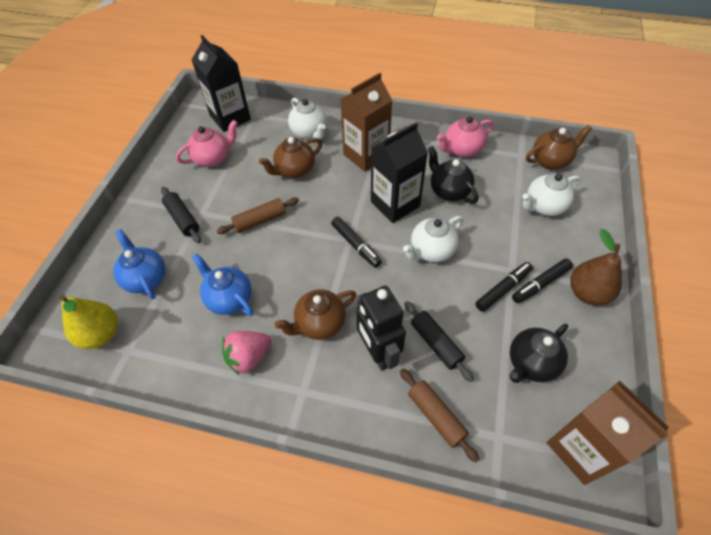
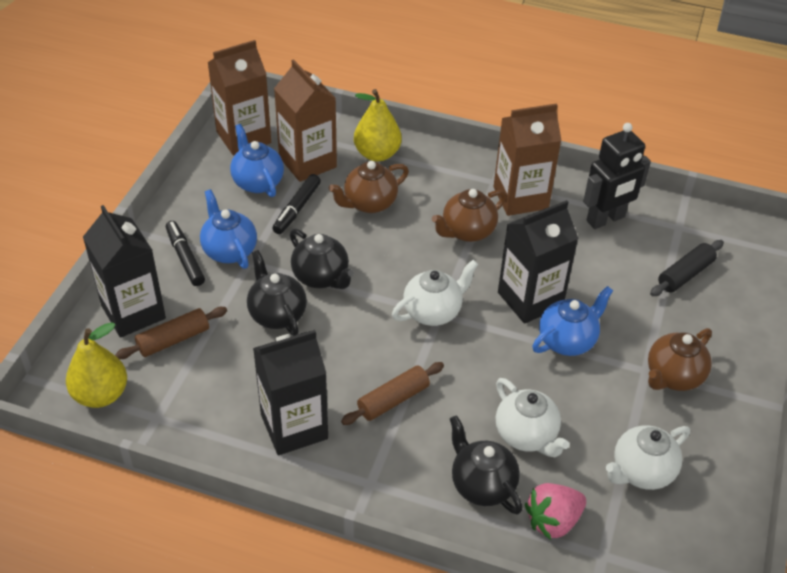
black carton: 2 -> 3
black marker: 3 -> 2
black rolling pin: 2 -> 1
black teapot: 2 -> 3
blue teapot: 2 -> 3
brown carton: 2 -> 3
brown pear: 1 -> 0
pink teapot: 2 -> 0
yellow pear: 1 -> 2

